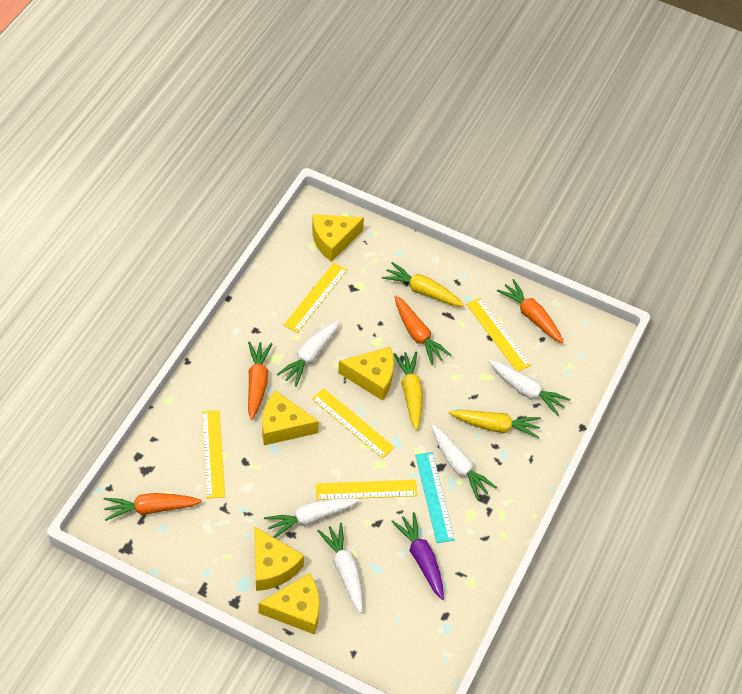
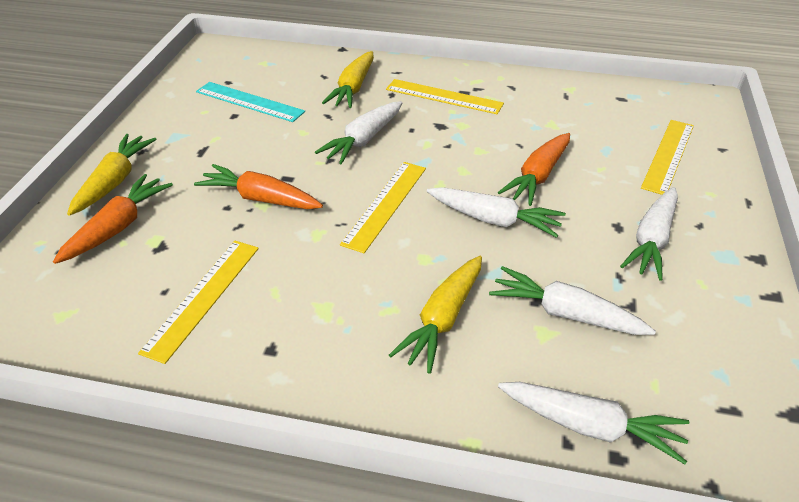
orange carrot: 4 -> 3
purple carrot: 1 -> 0
yellow cheese: 5 -> 0
yellow ruler: 5 -> 4

